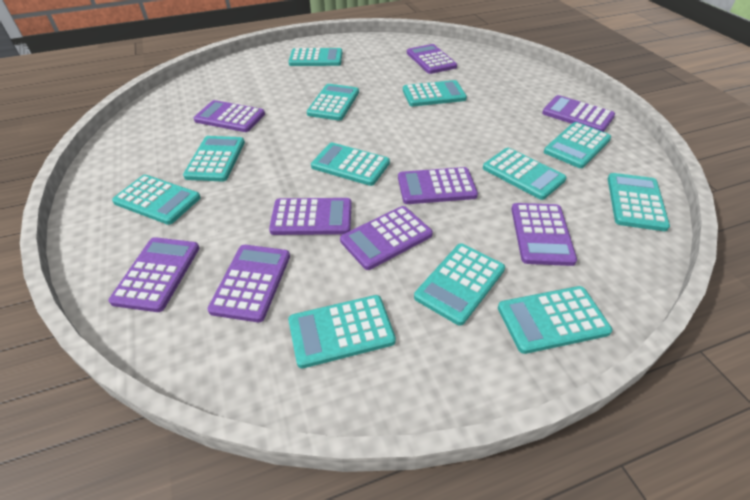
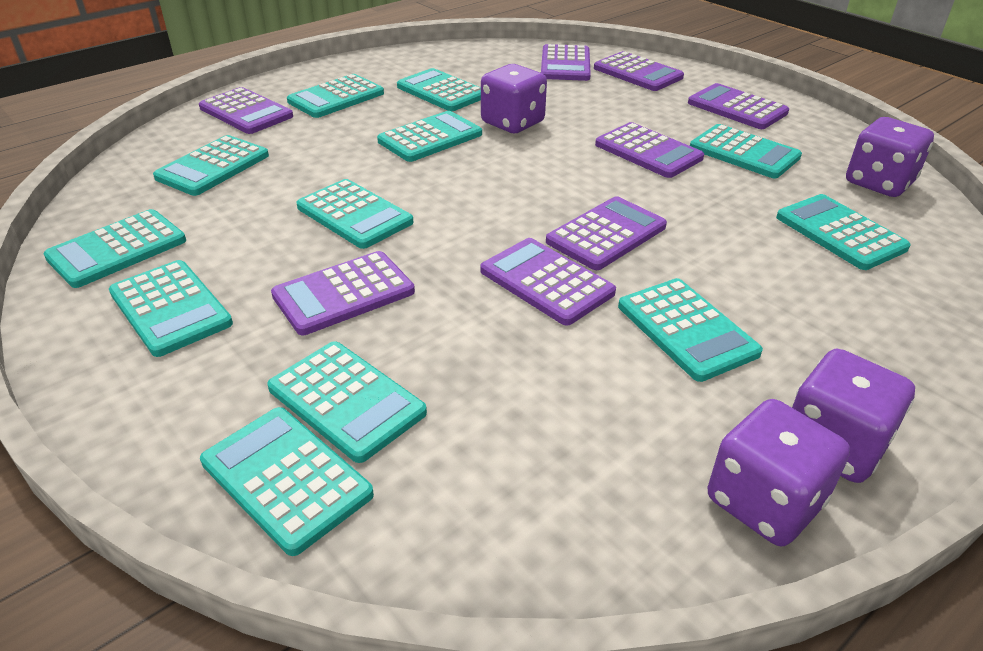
purple calculator: 9 -> 8
purple dice: 0 -> 4

